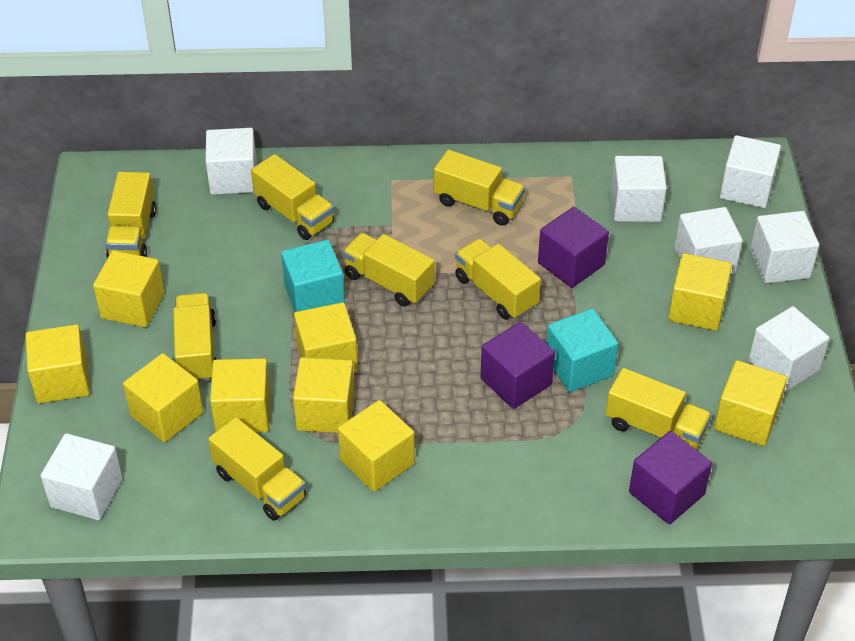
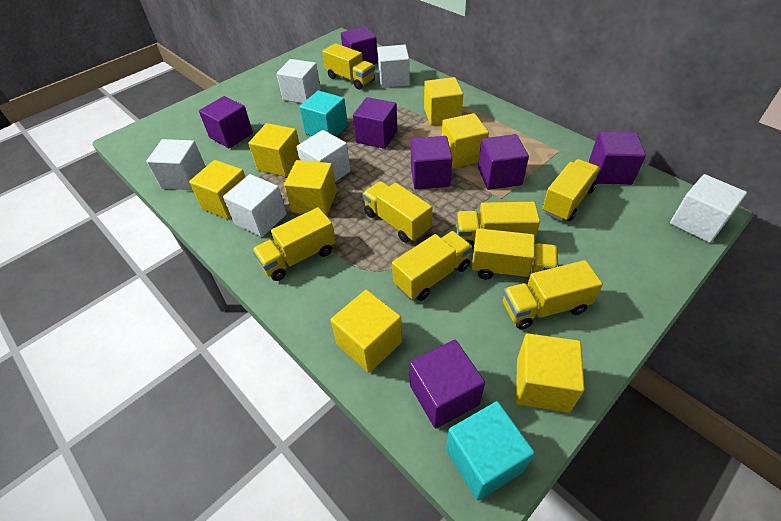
purple cube: 3 -> 7
white cube: 7 -> 6
yellow cube: 9 -> 7

